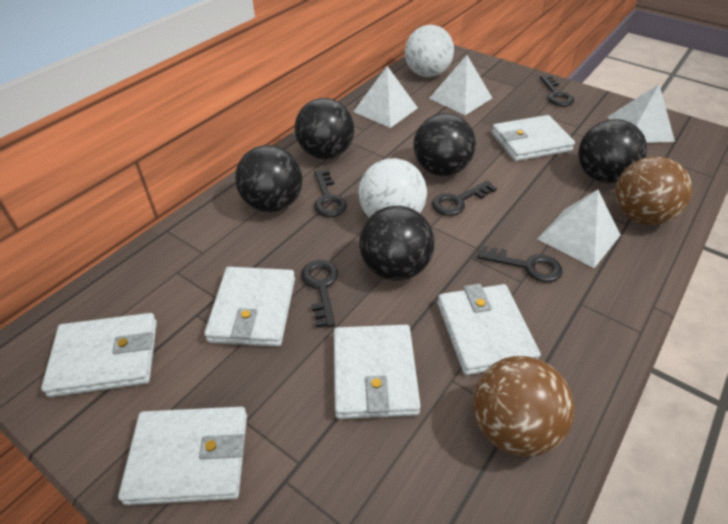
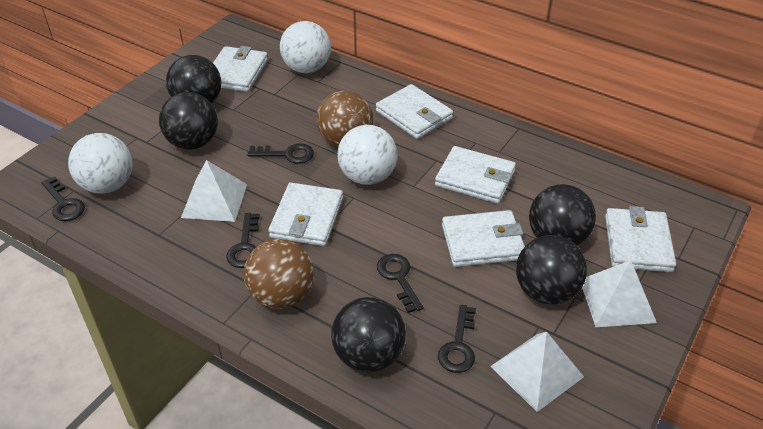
white ball: 2 -> 3
white pyramid: 4 -> 3

